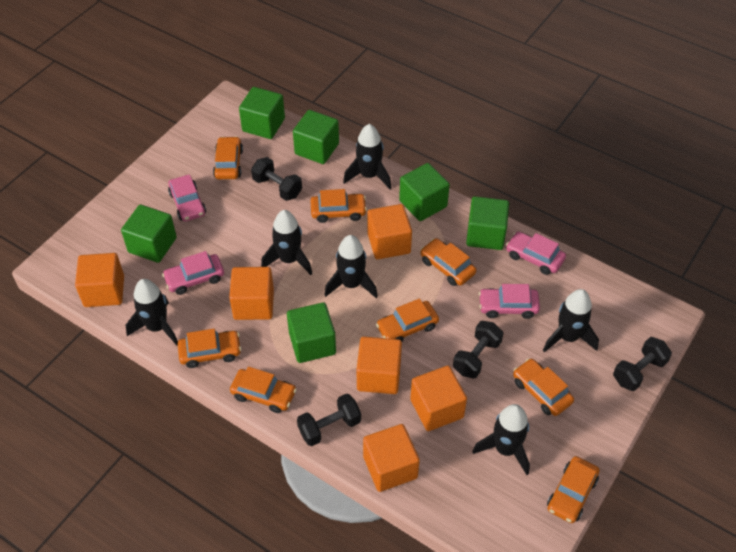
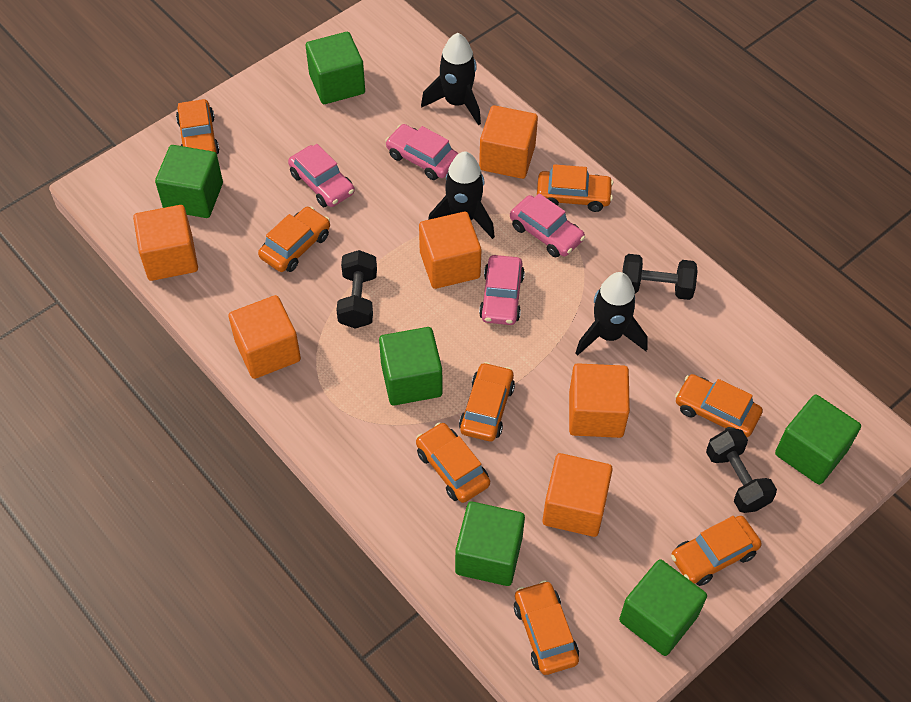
black dumbbell: 4 -> 3
black rocket: 6 -> 3

